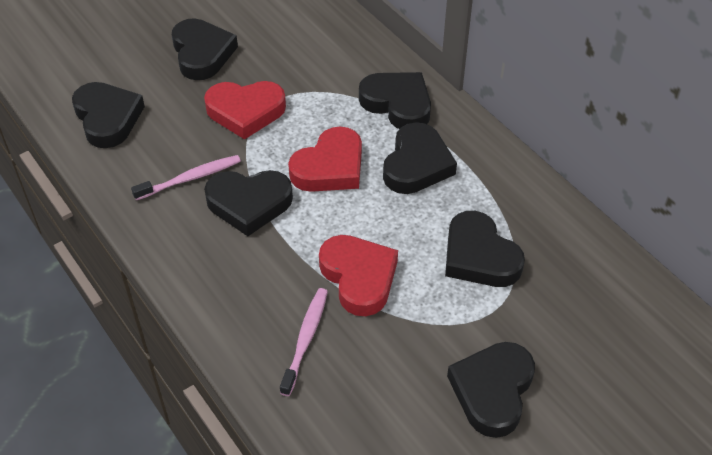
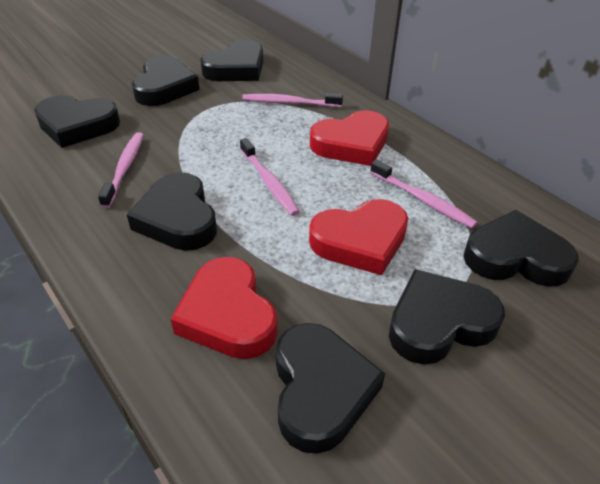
pink toothbrush: 2 -> 4

